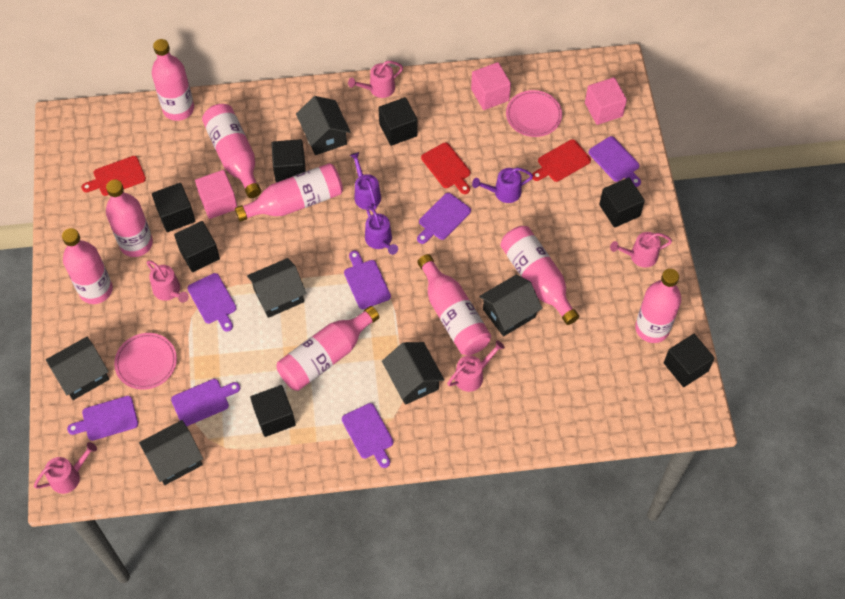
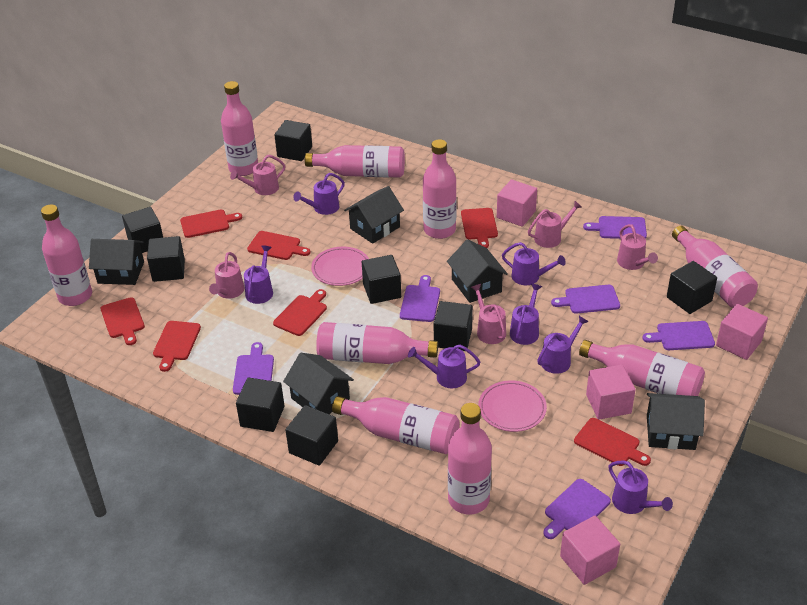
black cube: 7 -> 8
black house: 6 -> 5
pink cube: 3 -> 4
purple cutting board: 7 -> 6
purple watering can: 3 -> 7
red cutting board: 3 -> 7

